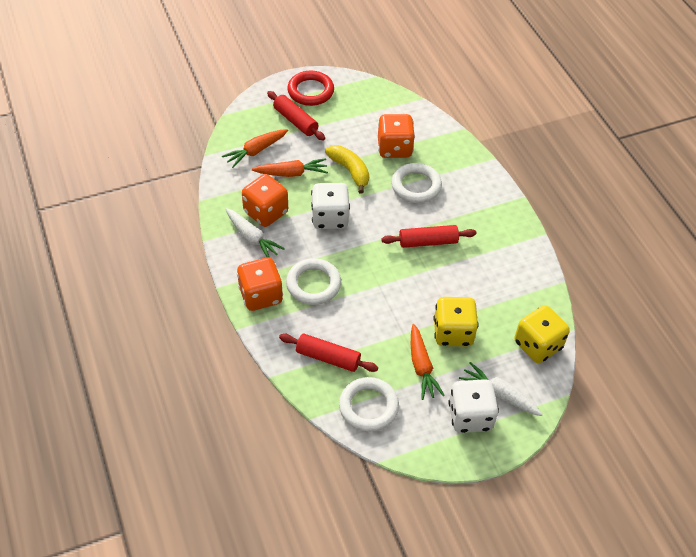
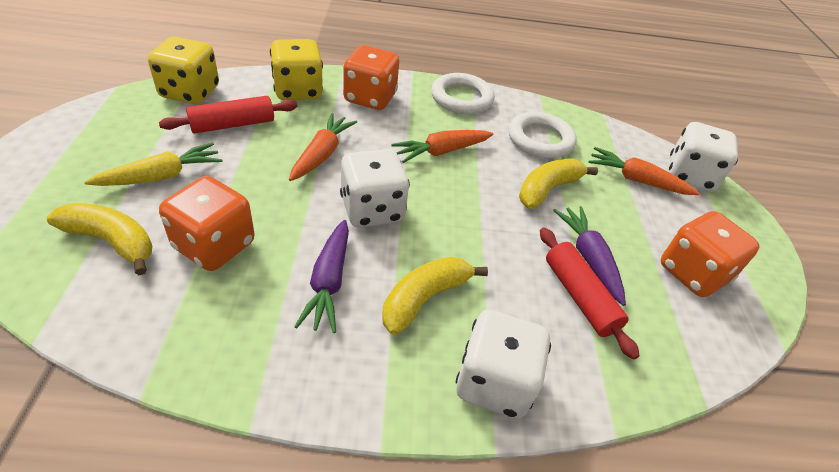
purple carrot: 0 -> 2
red ring: 1 -> 0
red rolling pin: 3 -> 2
white carrot: 2 -> 0
white dice: 2 -> 3
white ring: 3 -> 2
yellow banana: 1 -> 3
yellow carrot: 0 -> 1

